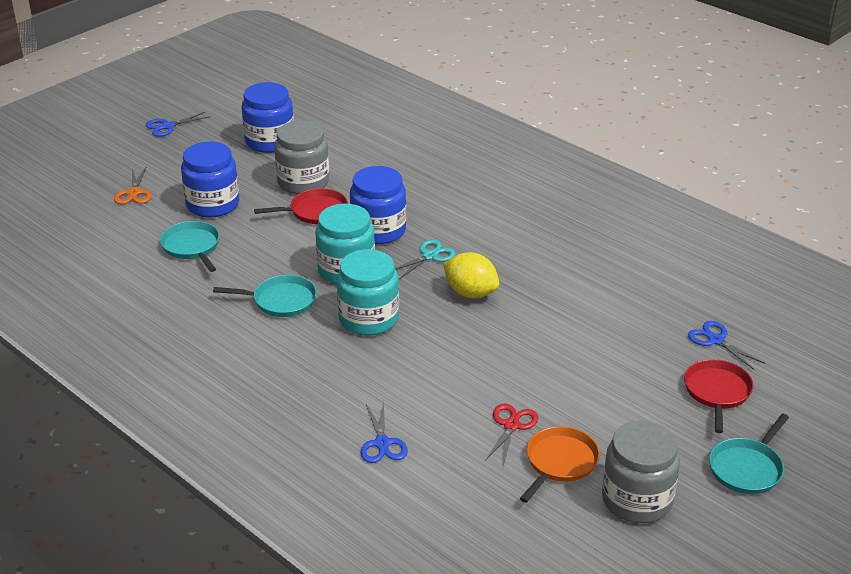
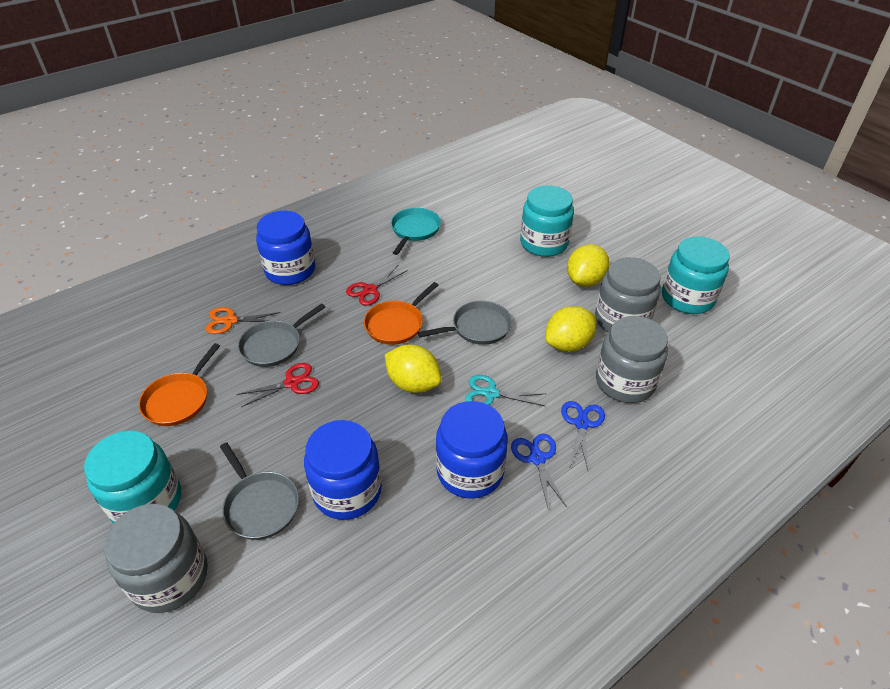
blue scissors: 3 -> 2
grey jar: 2 -> 3
grey pan: 0 -> 3
orange pan: 1 -> 2
red pan: 2 -> 0
red scissors: 1 -> 2
turquoise jar: 2 -> 3
turquoise pan: 3 -> 1
yellow lemon: 1 -> 3

